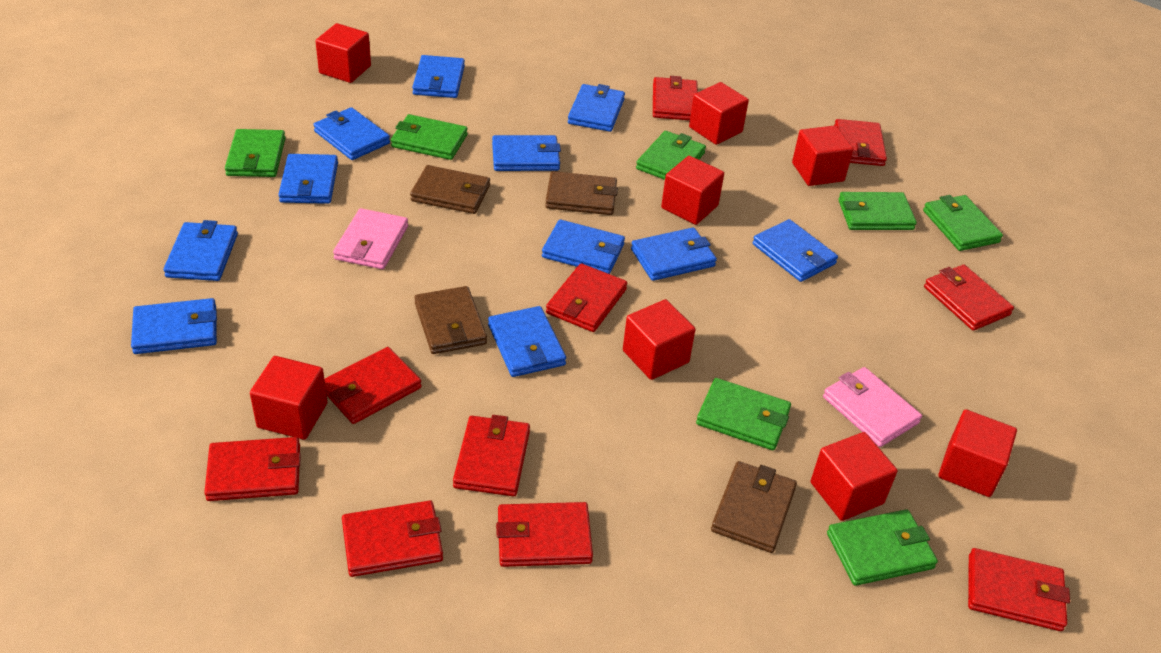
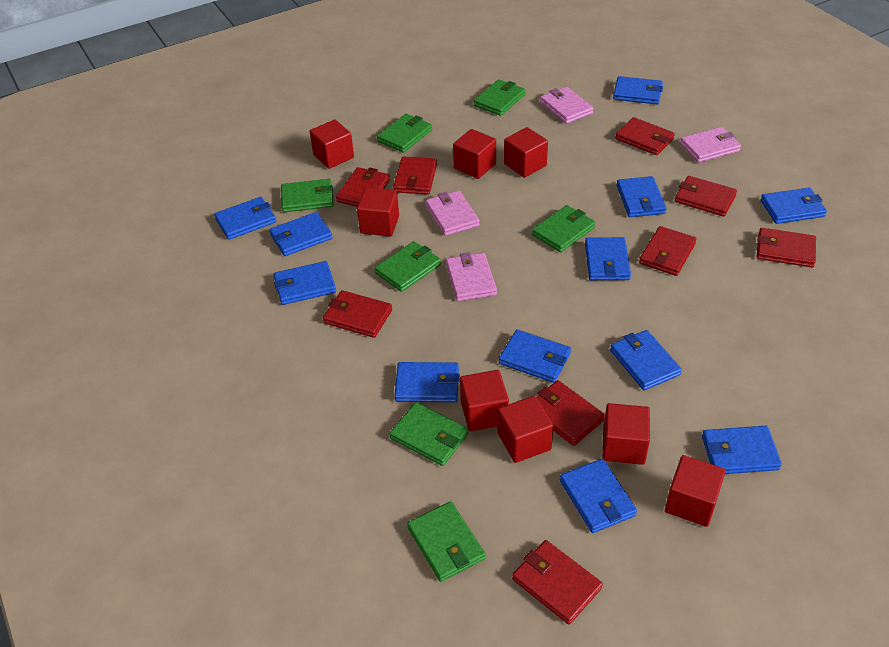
blue wallet: 11 -> 12
brown wallet: 4 -> 0
pink wallet: 2 -> 4
red wallet: 10 -> 9

